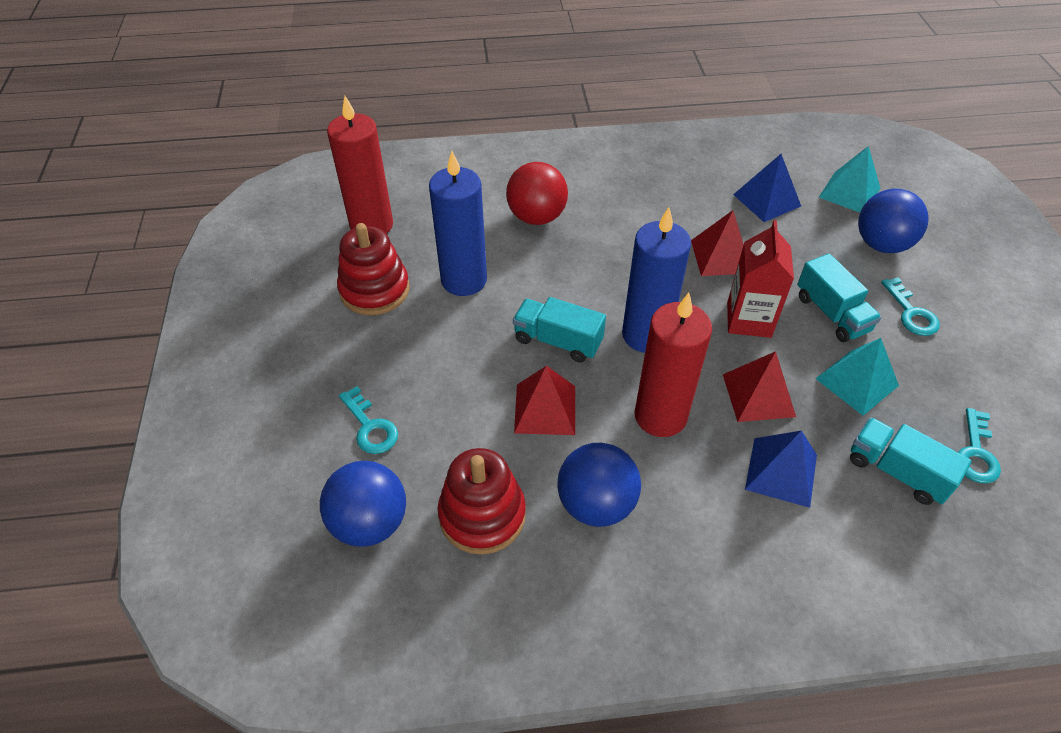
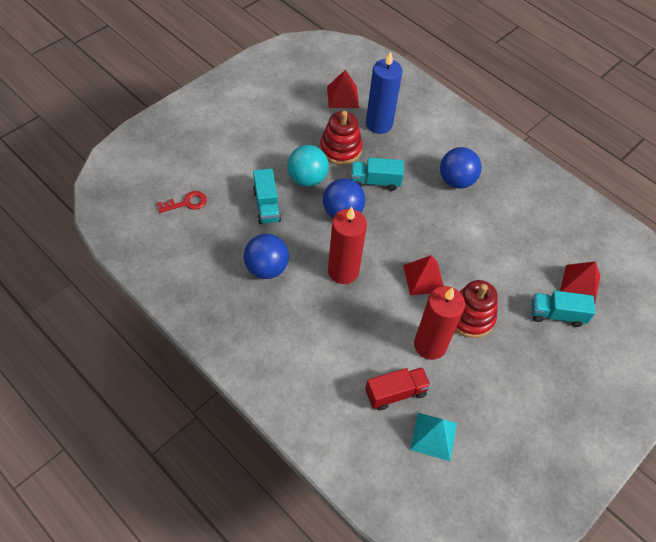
blue candle: 2 -> 1
blue pyramid: 2 -> 0
red ball: 1 -> 0
red carton: 1 -> 0
red key: 0 -> 1
red truck: 0 -> 1
turquoise ball: 0 -> 1
turquoise key: 3 -> 0
turquoise pyramid: 2 -> 1

